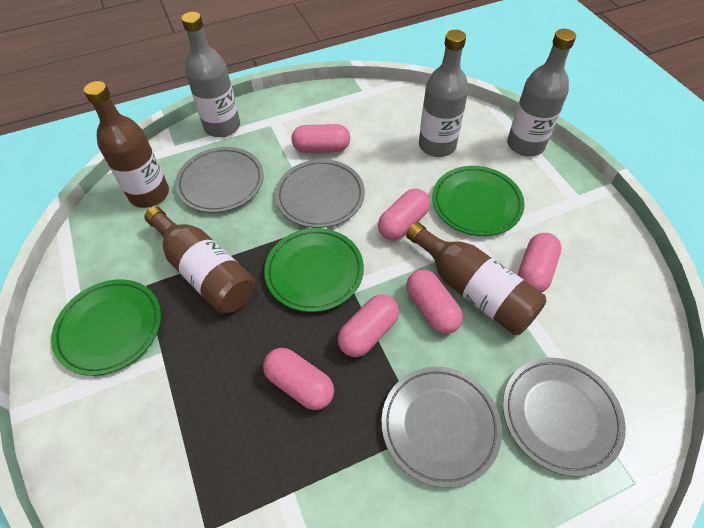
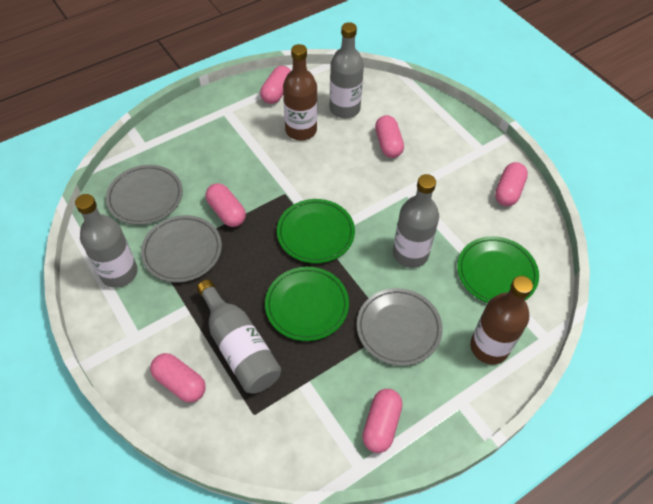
brown bottle: 3 -> 2
grey bottle: 3 -> 4
grey plate: 4 -> 3

